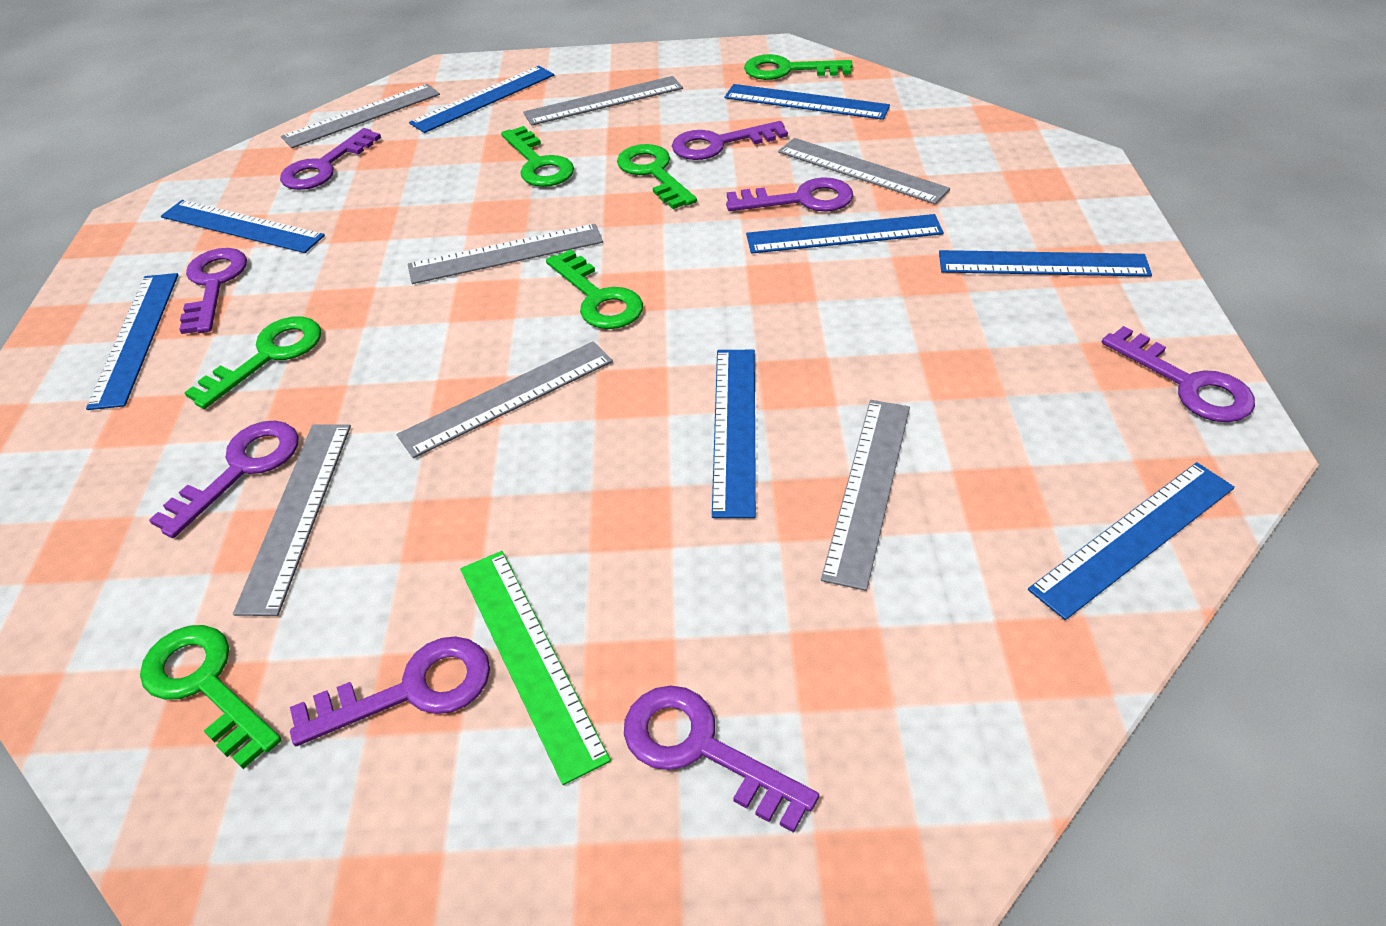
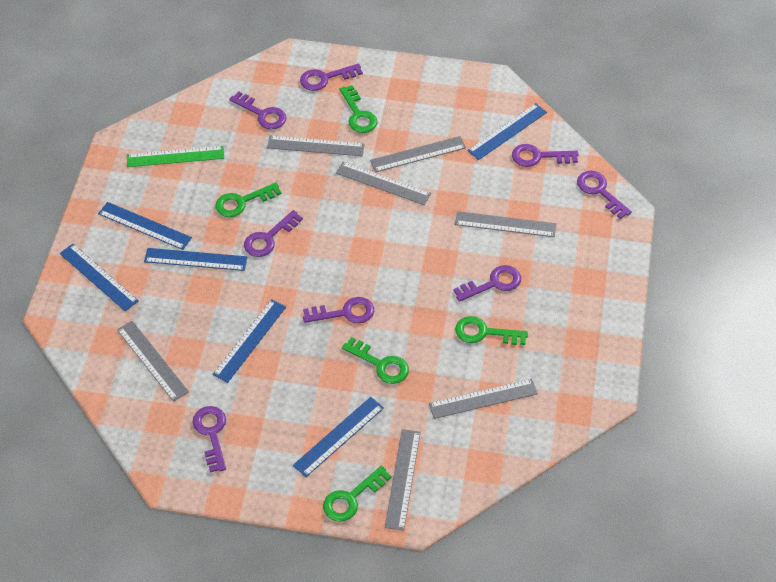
blue ruler: 8 -> 6
green key: 6 -> 5

